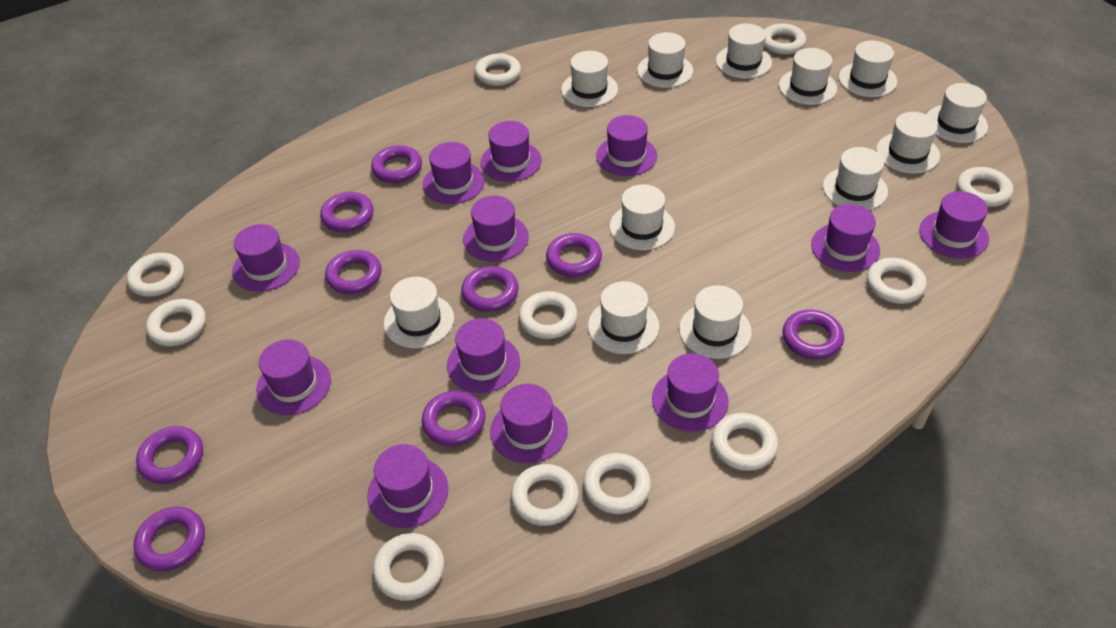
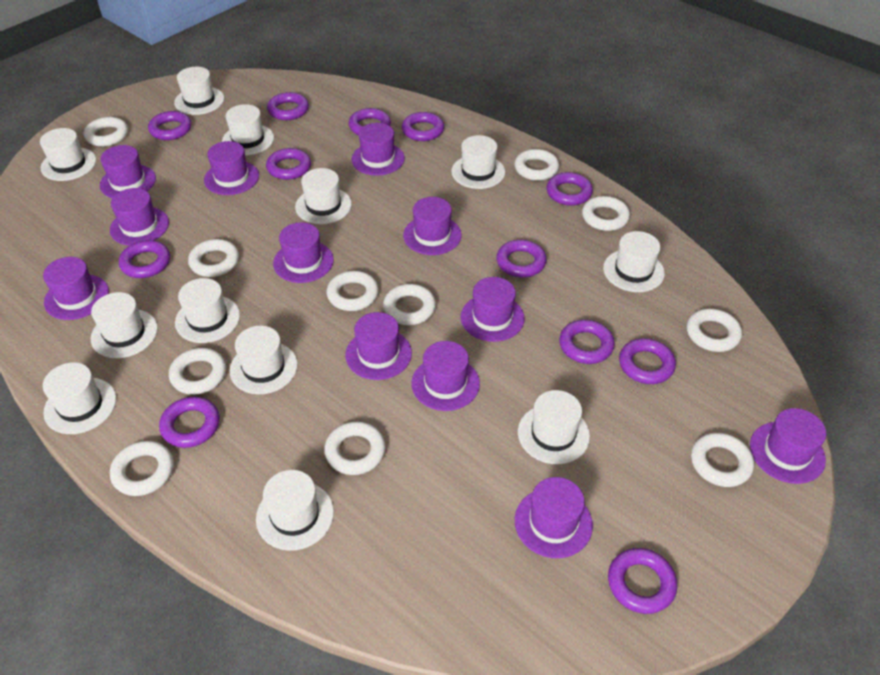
purple ring: 9 -> 12

